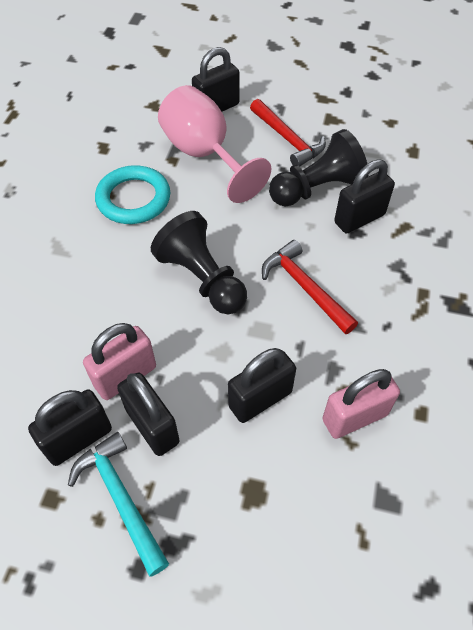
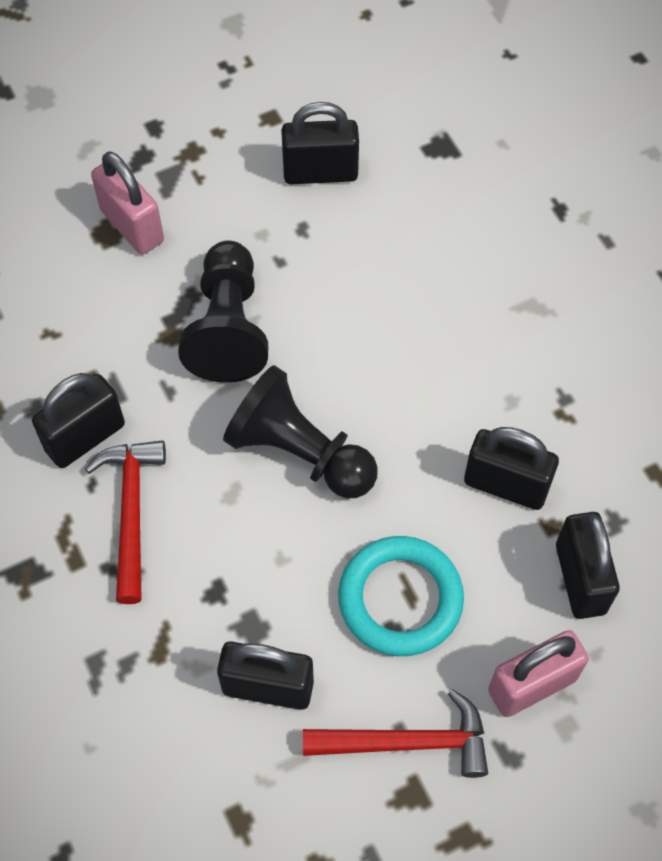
pink goblet: 1 -> 0
turquoise hammer: 1 -> 0

